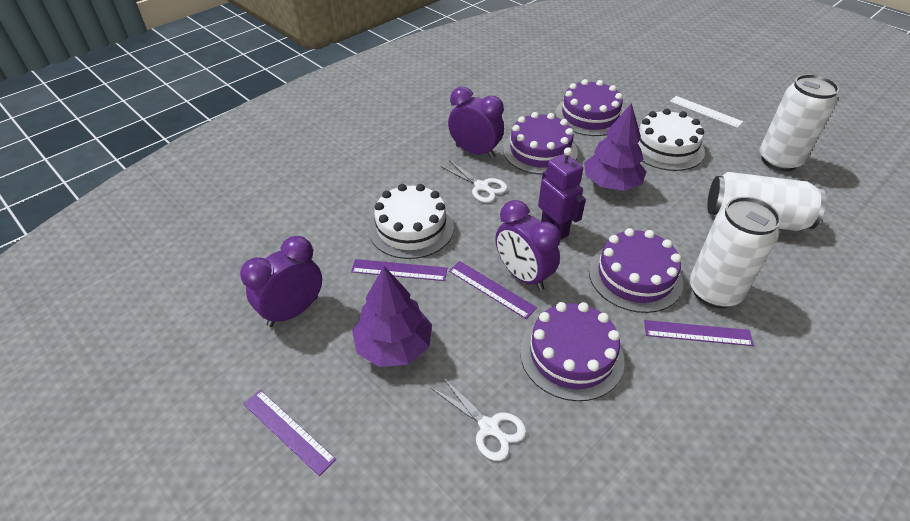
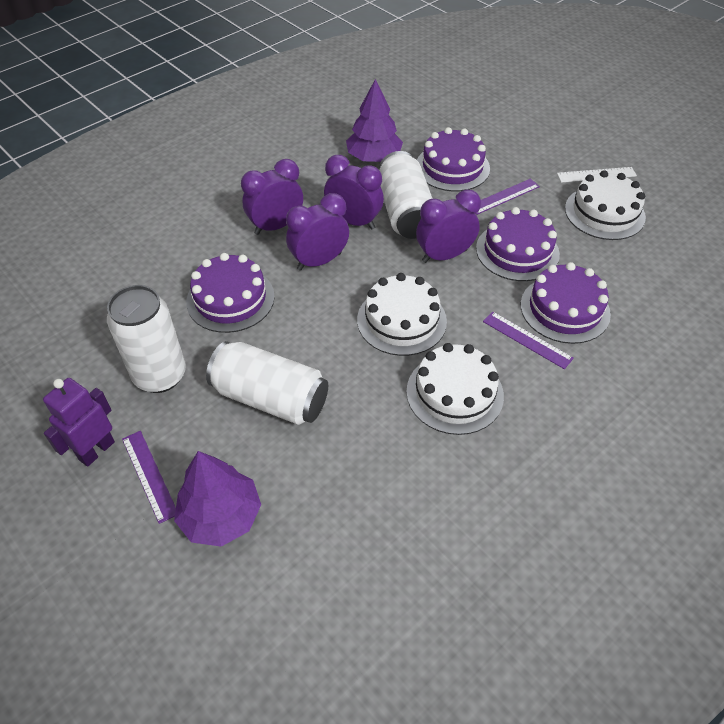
purple clock: 3 -> 4
purple ruler: 4 -> 3
white cake: 2 -> 3
white scissors: 2 -> 0

